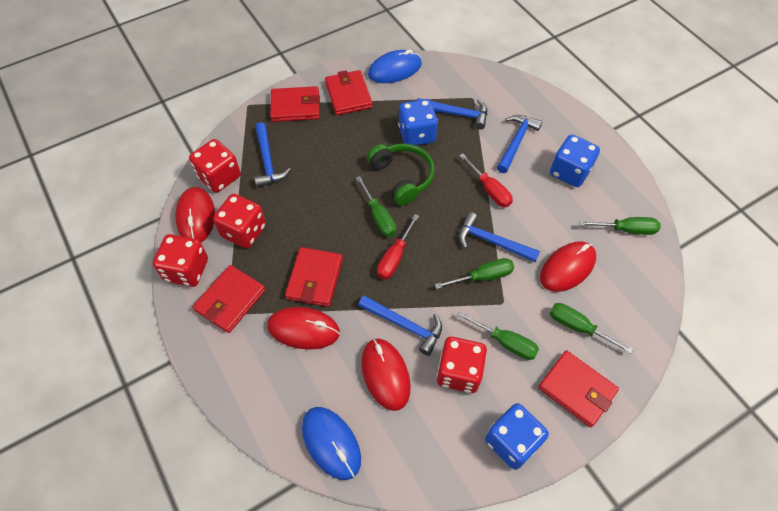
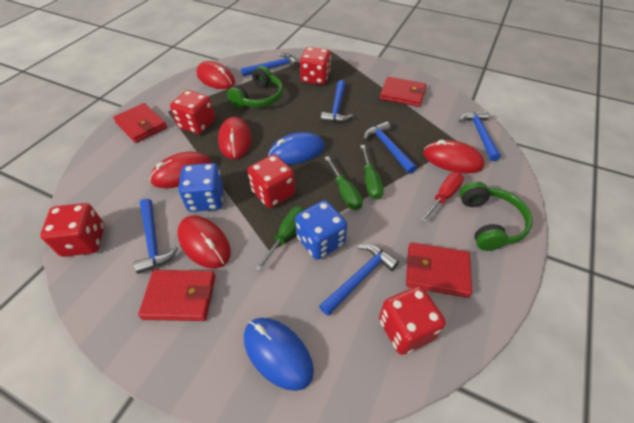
blue dice: 3 -> 2
blue hammer: 5 -> 6
green headphones: 1 -> 2
green screwdriver: 5 -> 3
red dice: 4 -> 5
red mouse: 4 -> 5
red screwdriver: 2 -> 1
red wallet: 5 -> 4

